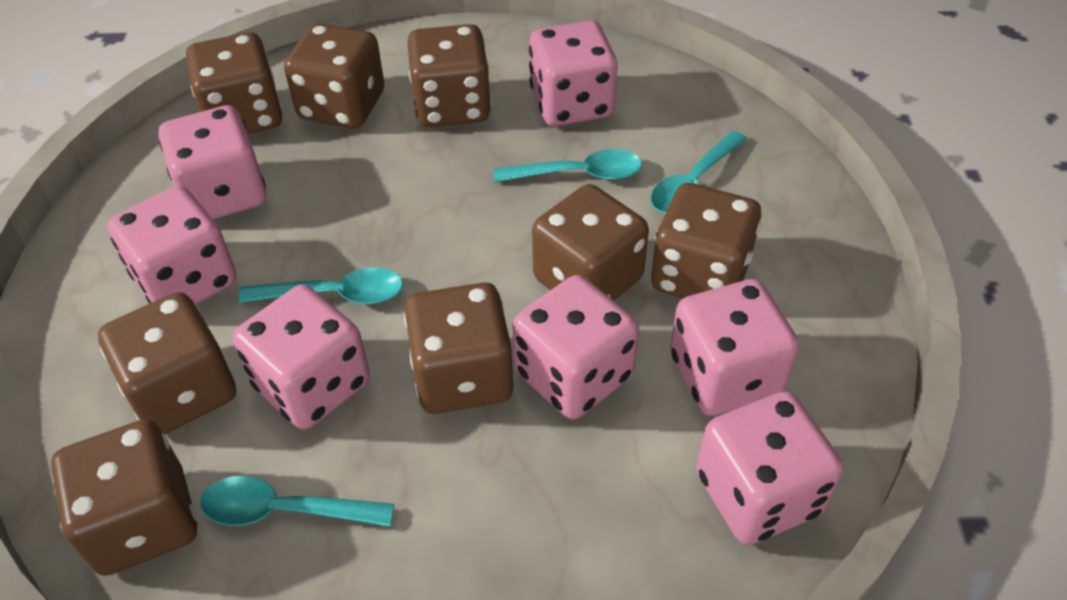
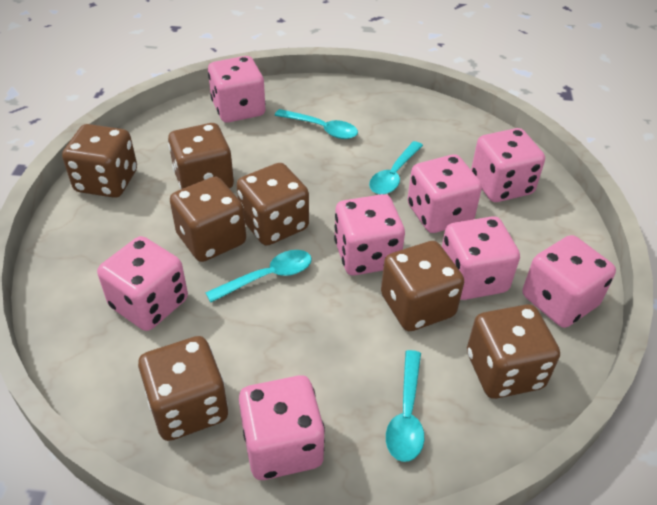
brown dice: 8 -> 7
pink dice: 7 -> 8

